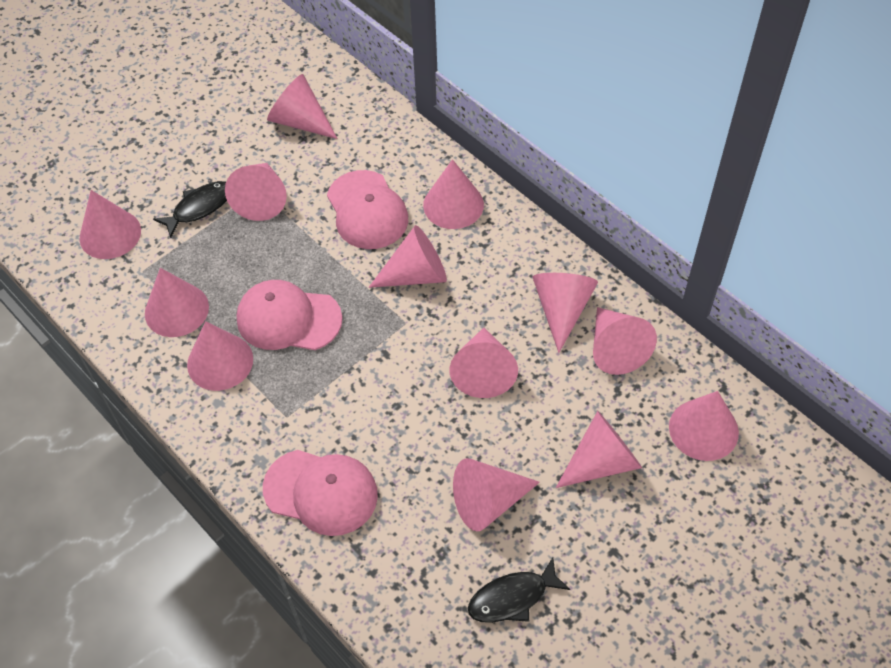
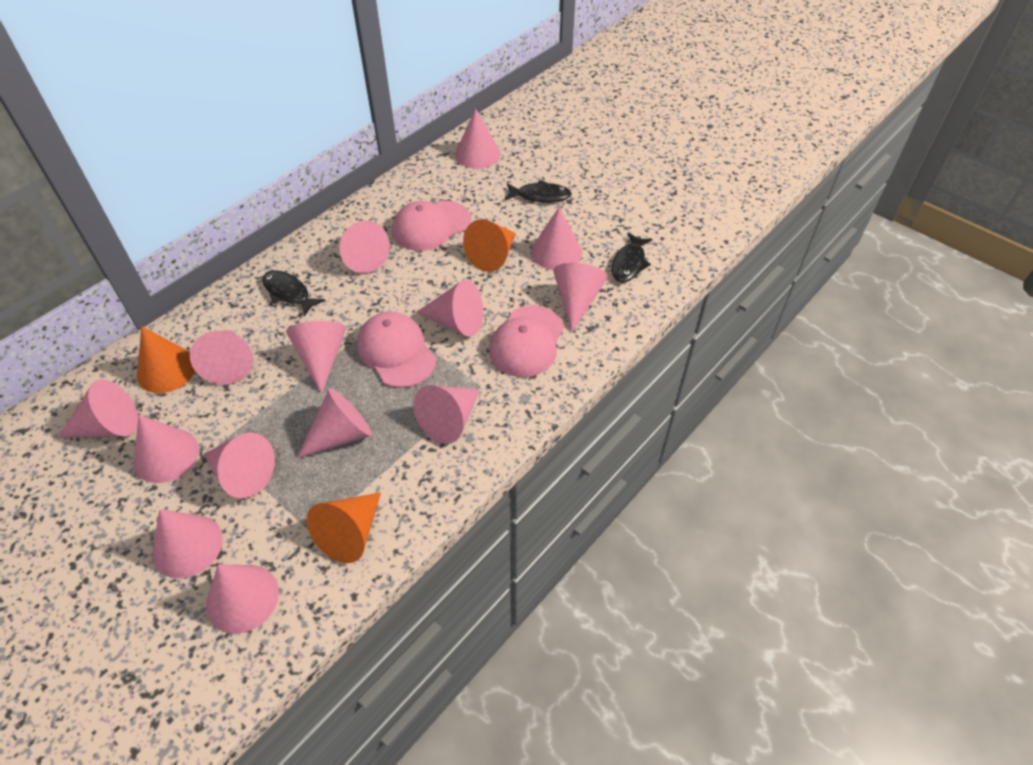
black fish: 2 -> 3
orange cone: 0 -> 3
pink cone: 13 -> 14

